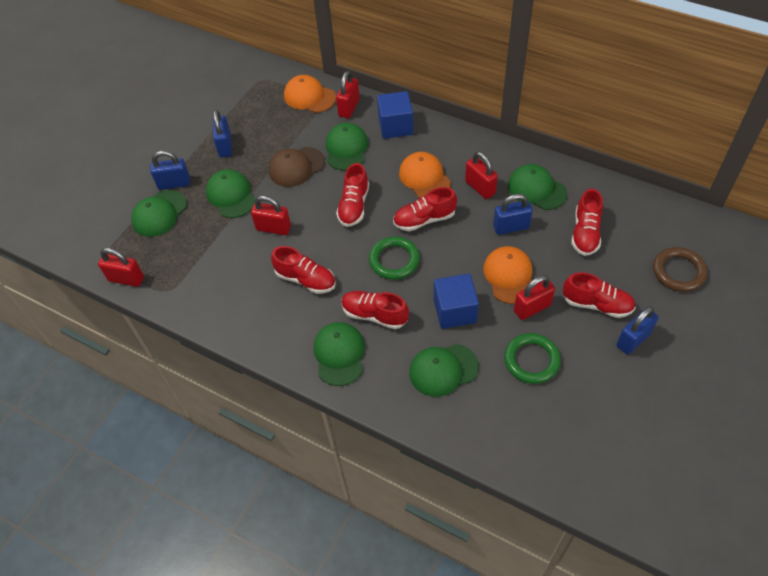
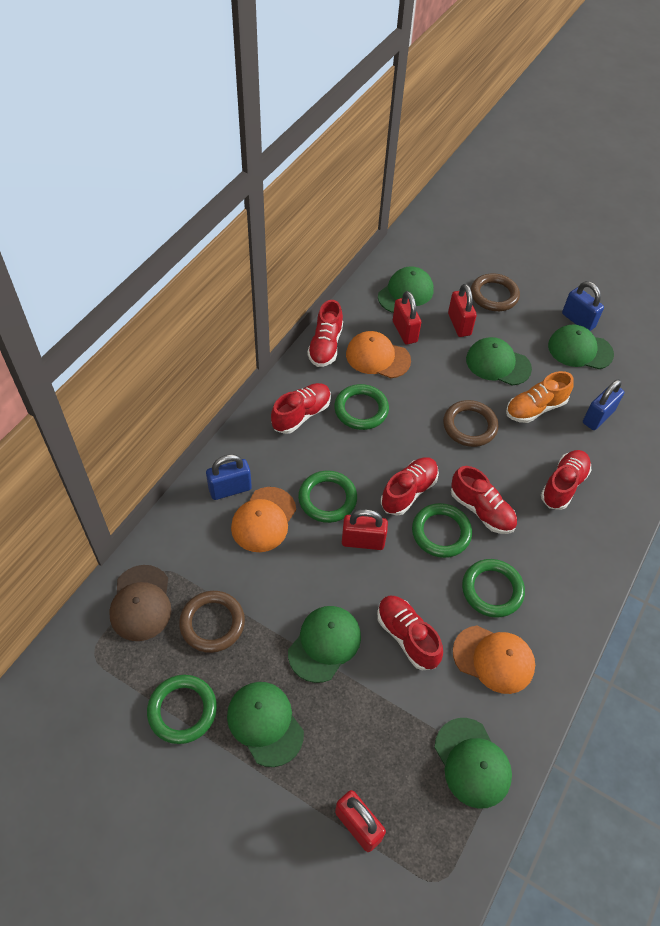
blue cube: 2 -> 0
blue padlock: 4 -> 3
brown ring: 1 -> 3
green ring: 2 -> 5
orange shoe: 0 -> 1
red padlock: 5 -> 4

